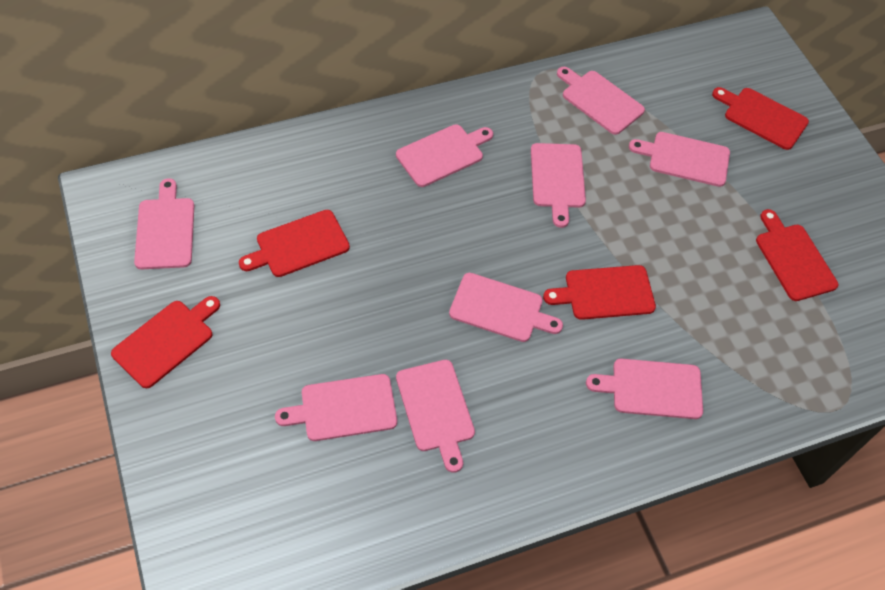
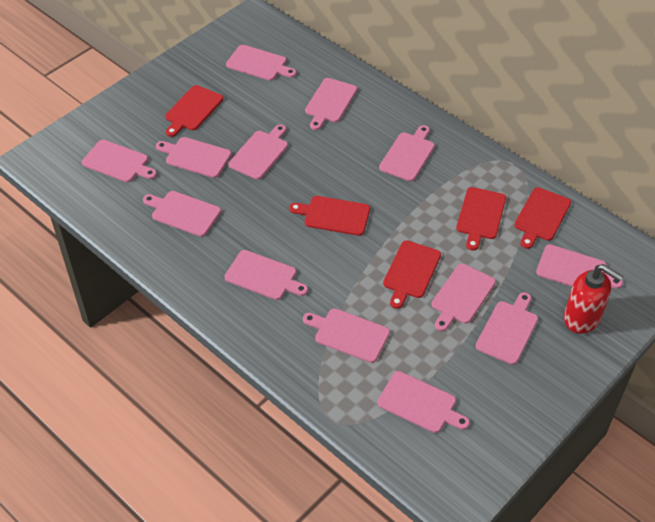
pink cutting board: 9 -> 13
red soap dispenser: 0 -> 1

